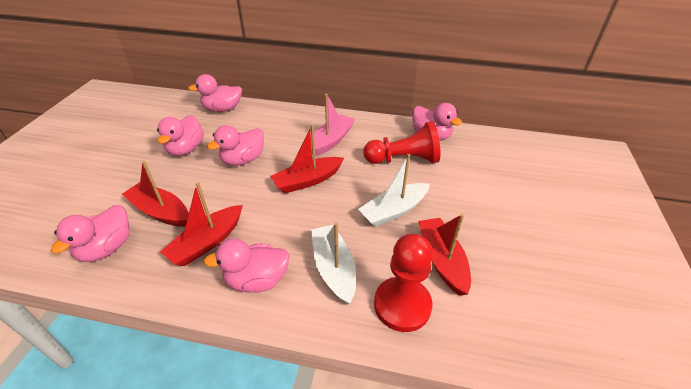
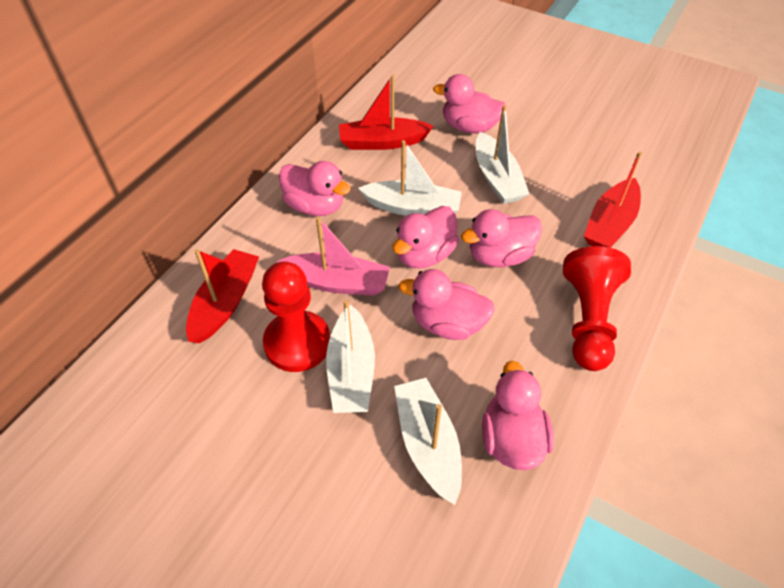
red boat: 4 -> 3
white boat: 2 -> 4

